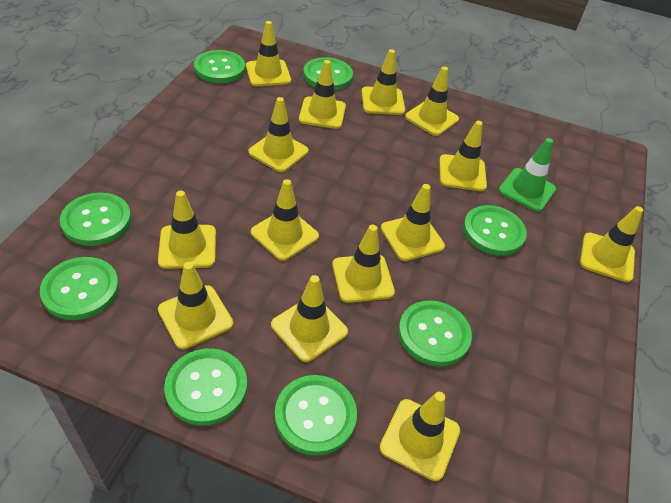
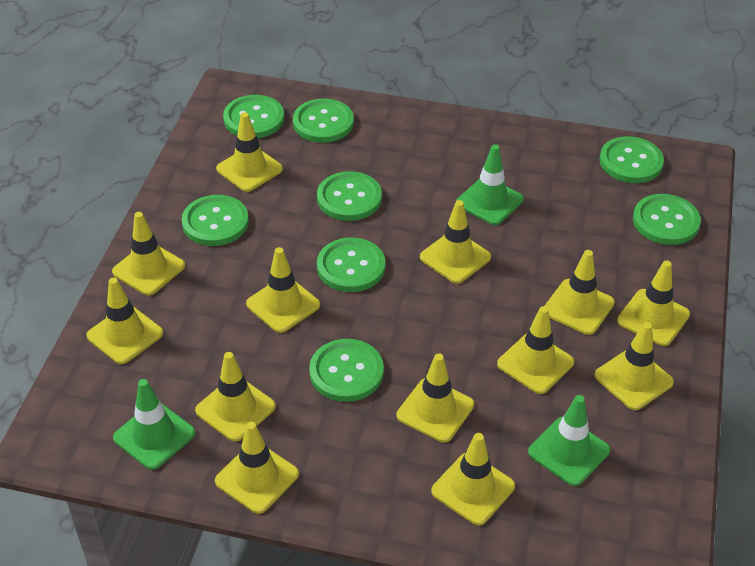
green traffic cone: 1 -> 3
yellow traffic cone: 14 -> 13

